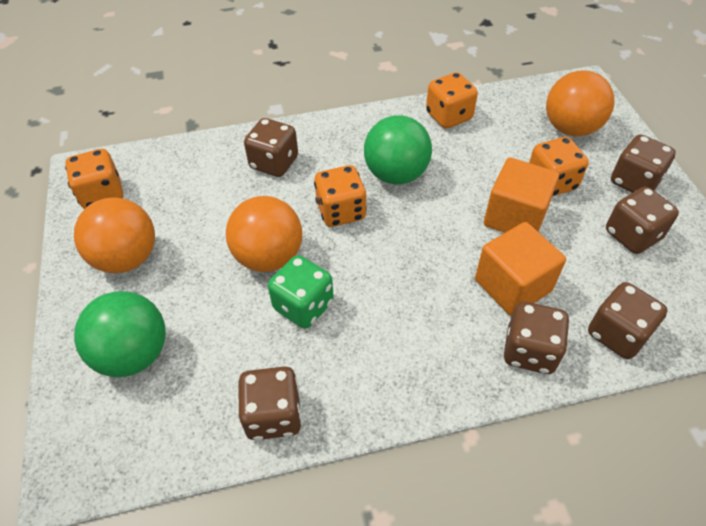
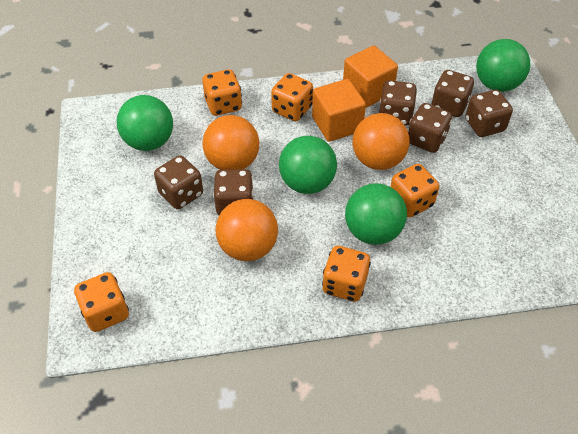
green ball: 2 -> 4
green dice: 1 -> 0
orange dice: 4 -> 5

